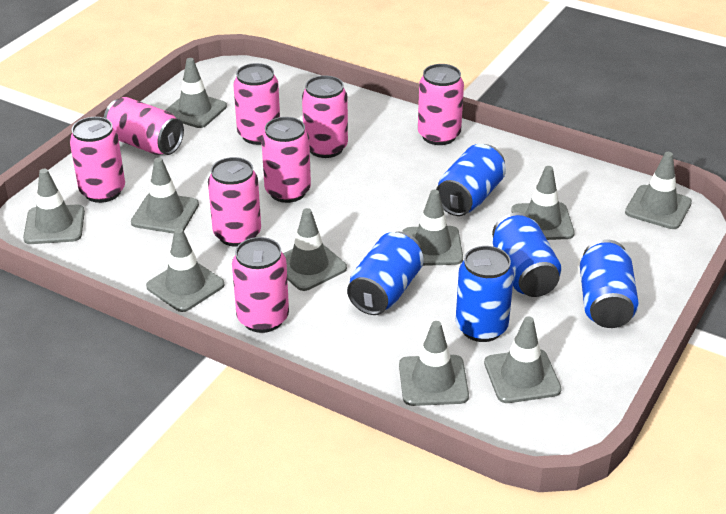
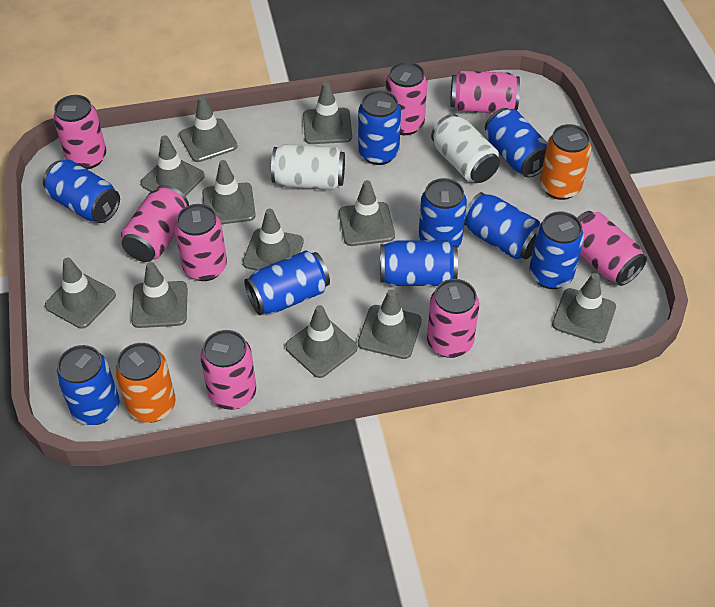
blue can: 5 -> 9
grey traffic cone: 10 -> 11
orange can: 0 -> 2
white can: 0 -> 2

